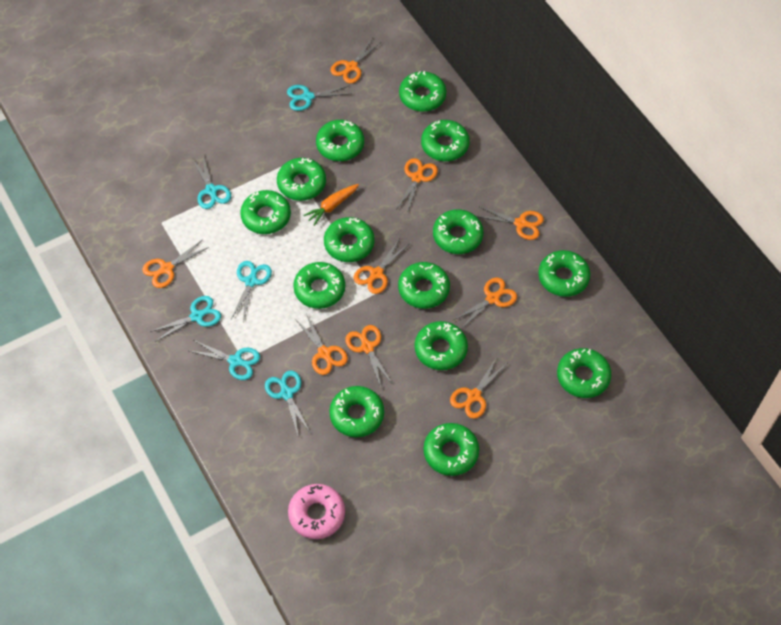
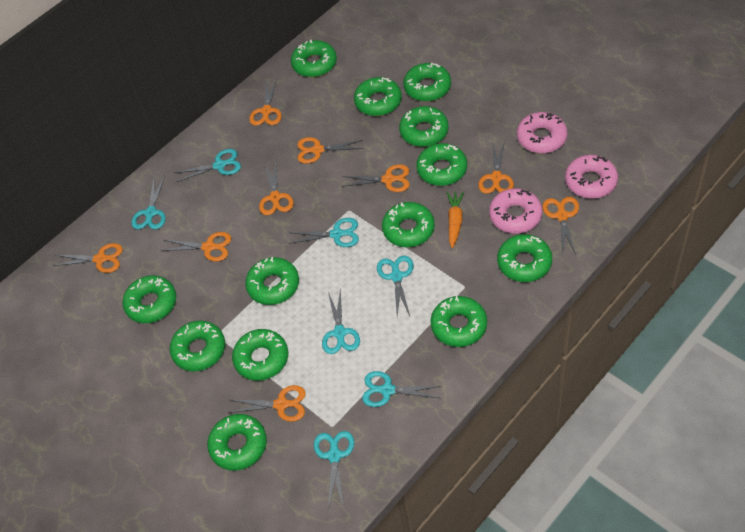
green donut: 14 -> 13
pink donut: 1 -> 3
turquoise scissors: 6 -> 7

